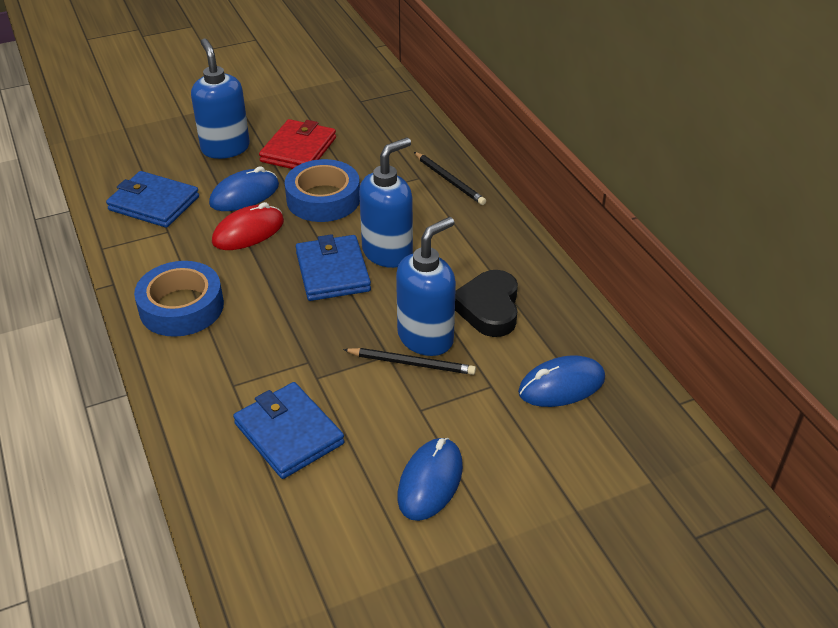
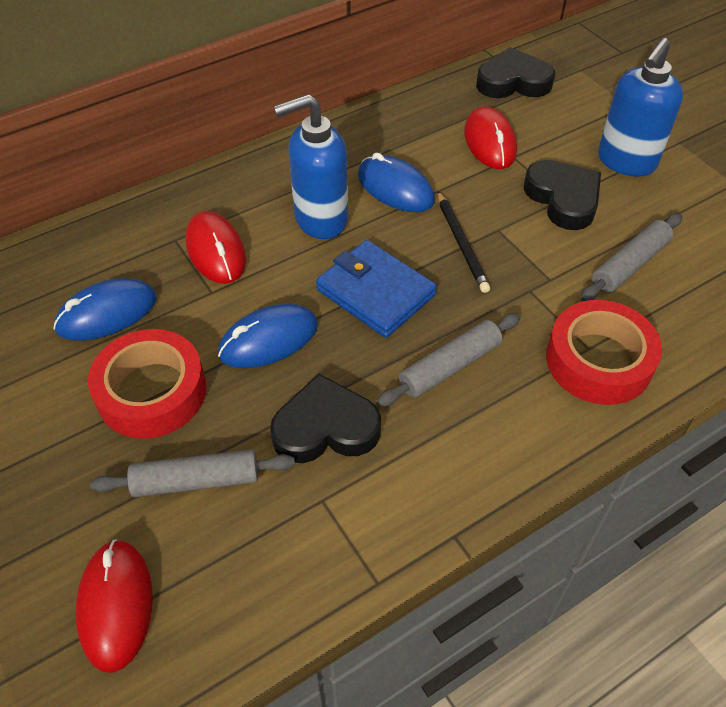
black heart: 1 -> 3
black pencil: 2 -> 1
blue soap dispenser: 3 -> 2
blue tape: 2 -> 0
blue wallet: 3 -> 1
grey rolling pin: 0 -> 3
red mouse: 1 -> 3
red tape: 0 -> 2
red wallet: 1 -> 0

